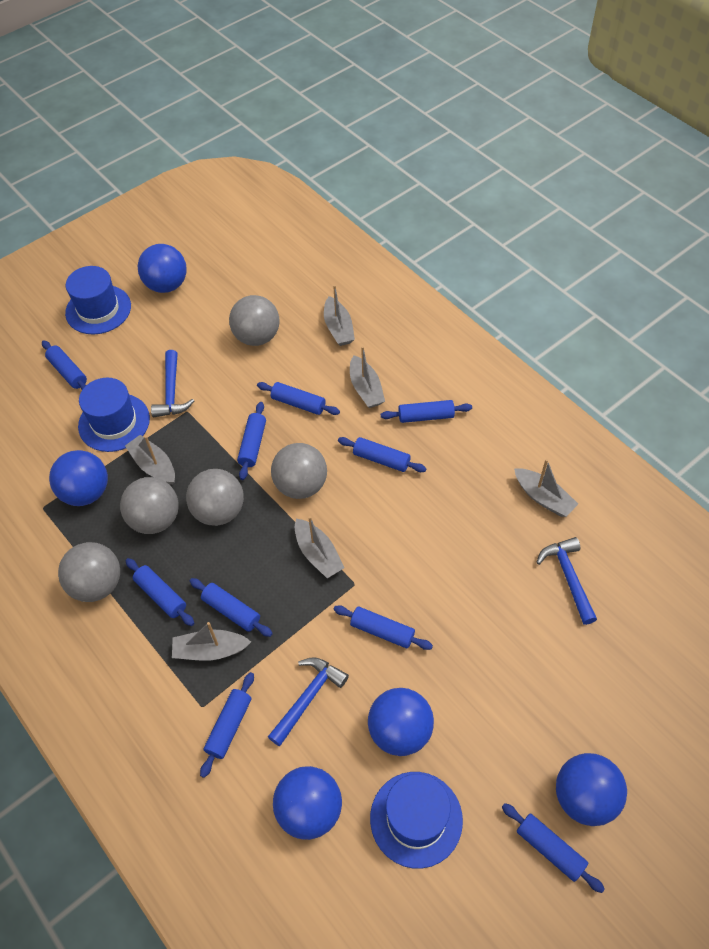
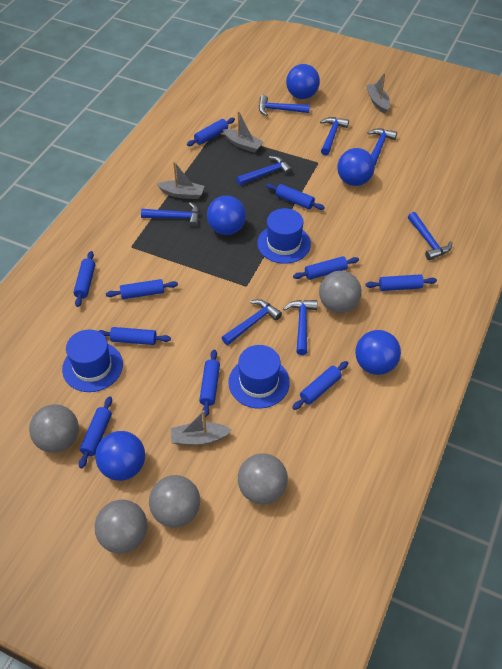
blue hammer: 3 -> 8
grey boat: 6 -> 4

